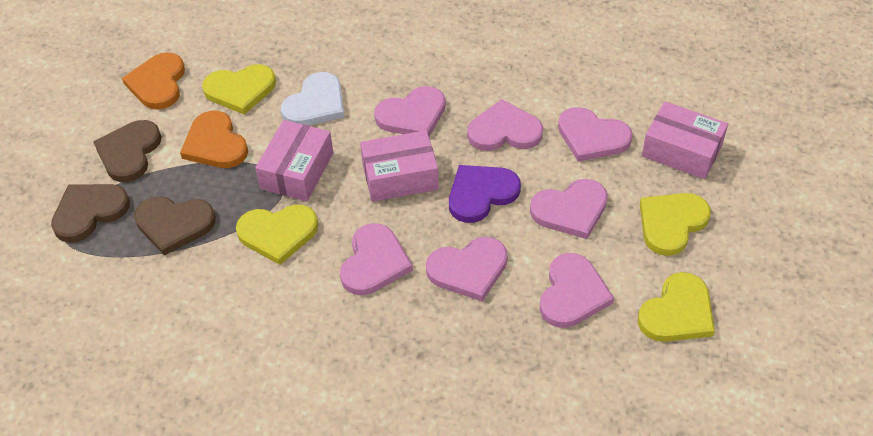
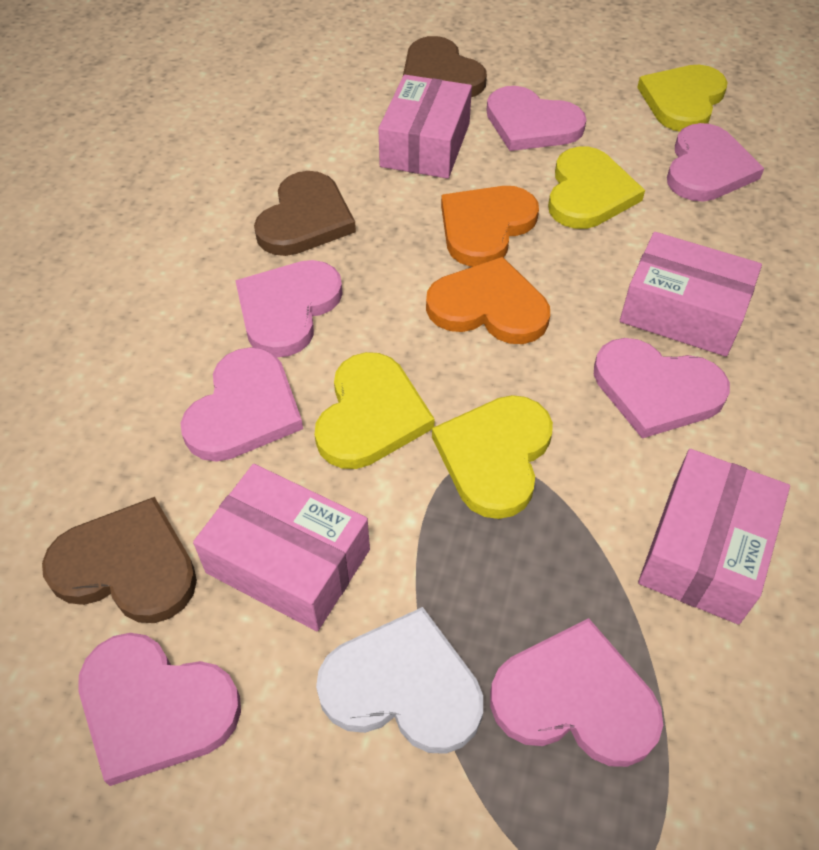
pink box: 3 -> 4
purple heart: 1 -> 0

